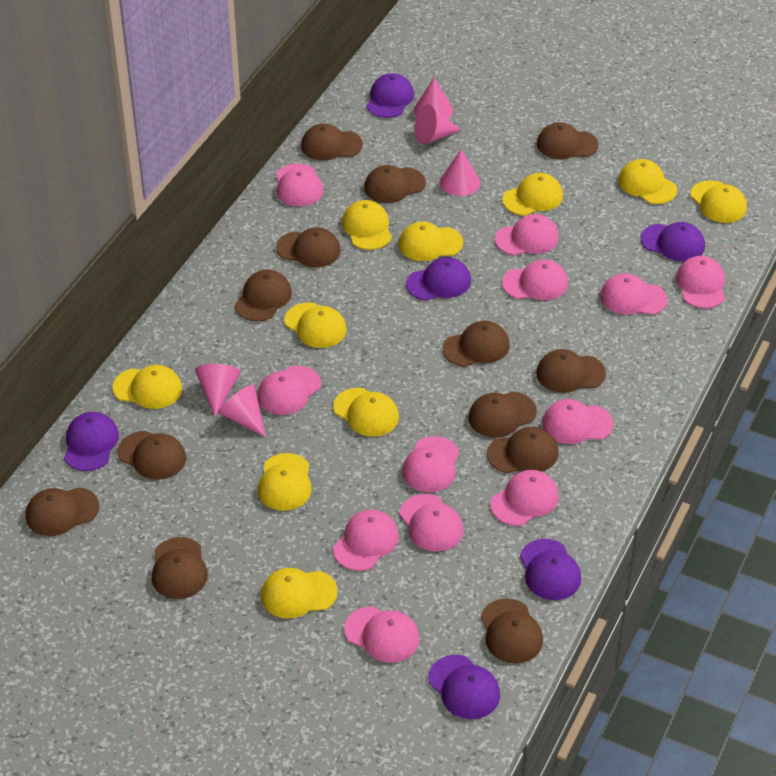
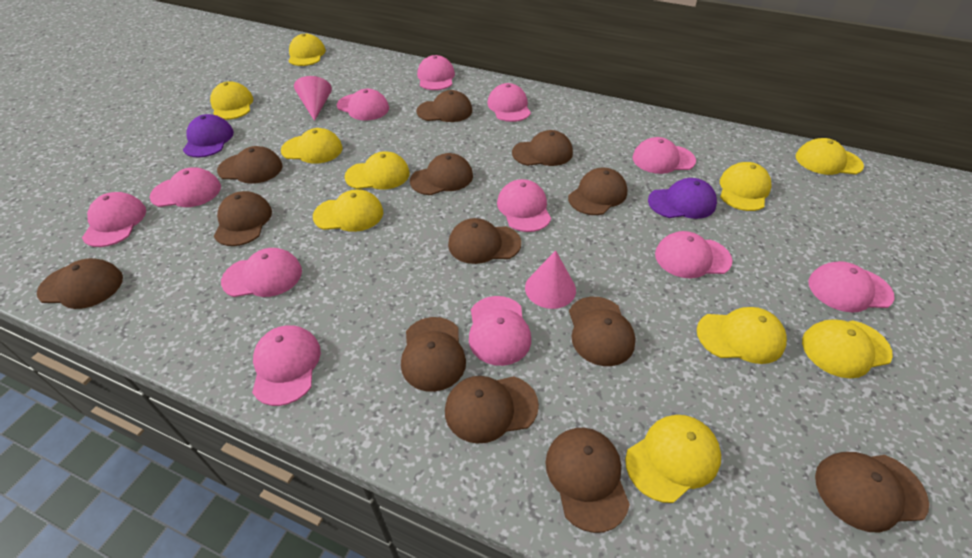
pink cone: 5 -> 2
purple cap: 6 -> 2

